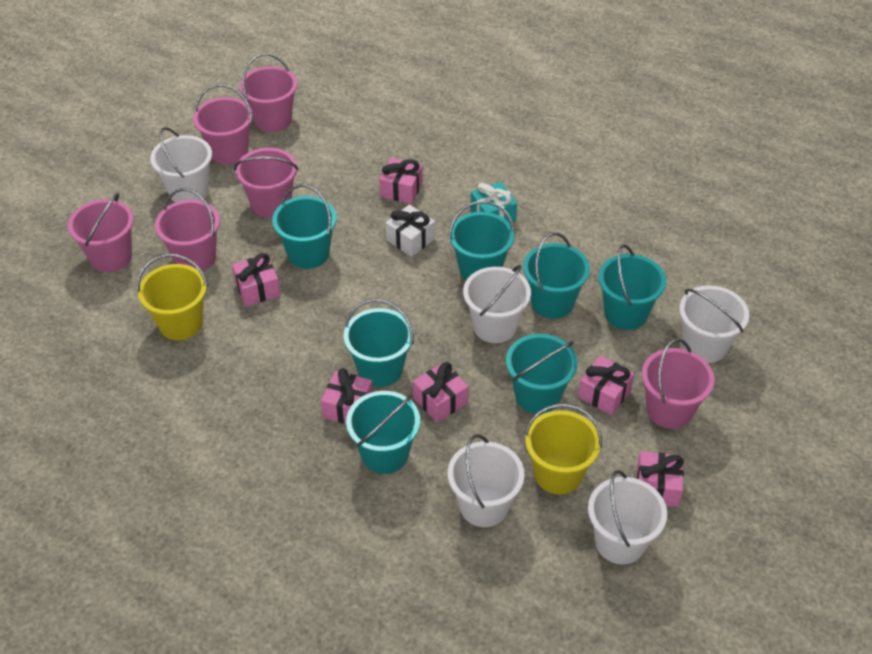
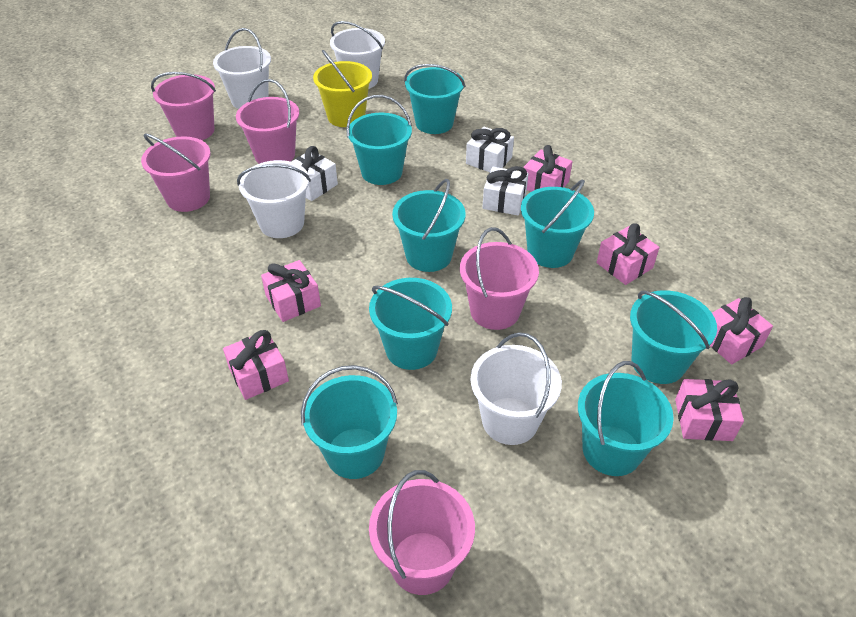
pink bucket: 6 -> 5
turquoise bucket: 7 -> 8
turquoise gift: 1 -> 0
white bucket: 5 -> 4
white gift: 1 -> 3
yellow bucket: 2 -> 1

